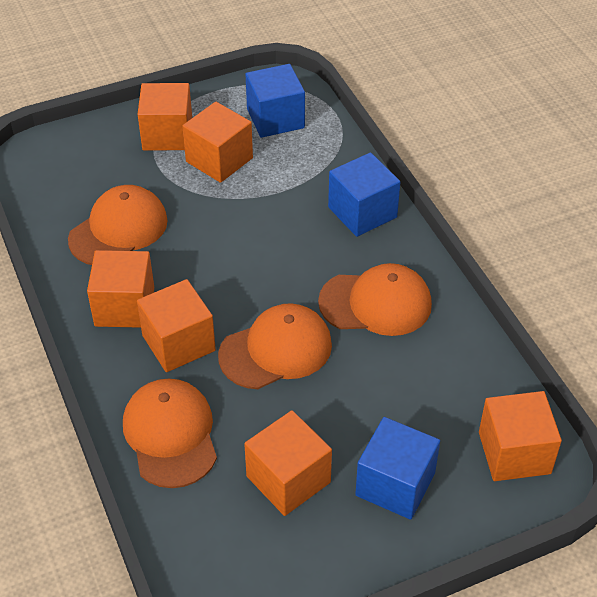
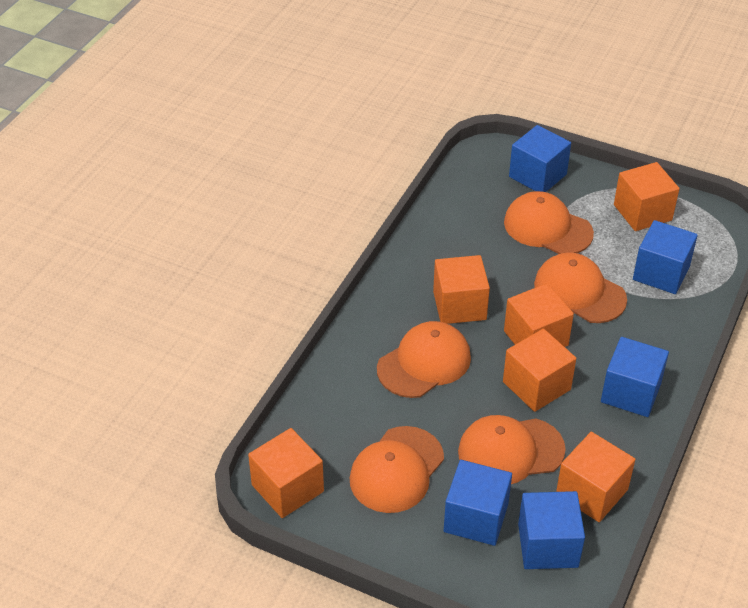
blue cube: 3 -> 5
orange cap: 4 -> 5

